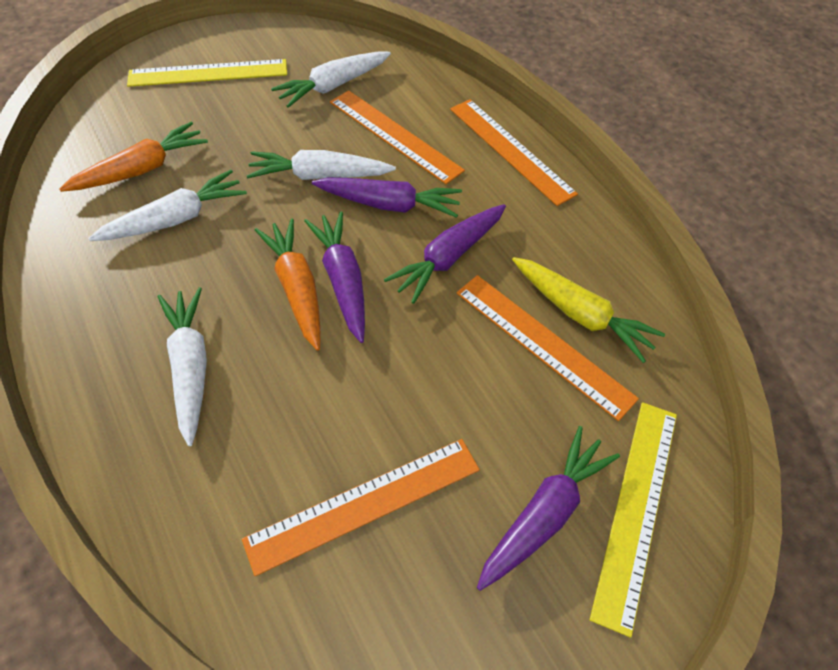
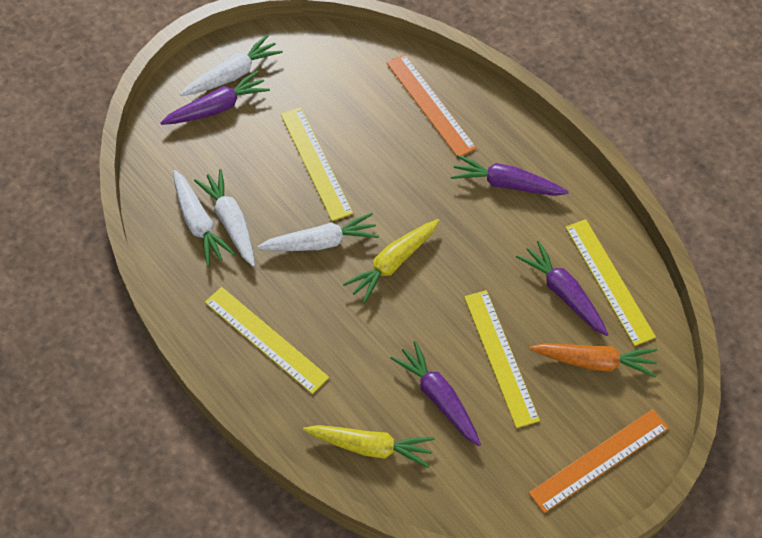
orange carrot: 2 -> 1
orange ruler: 4 -> 2
yellow carrot: 1 -> 2
yellow ruler: 2 -> 4

